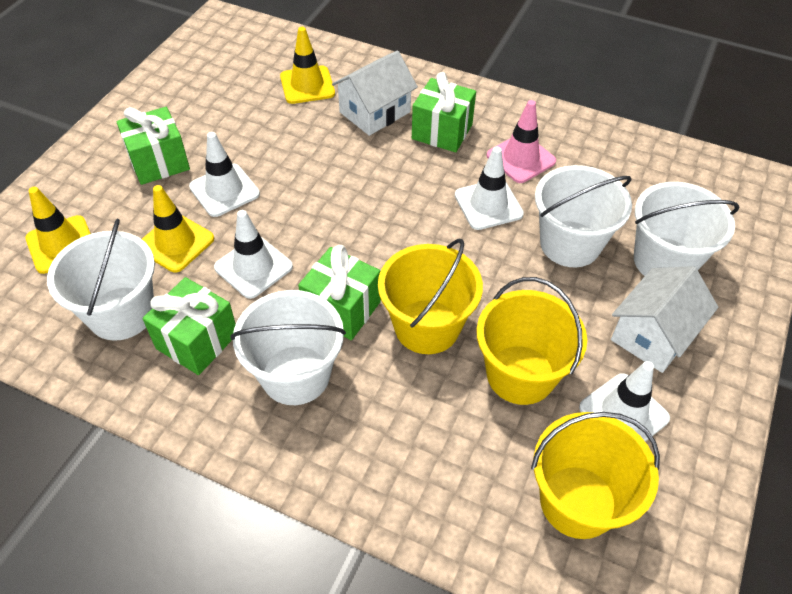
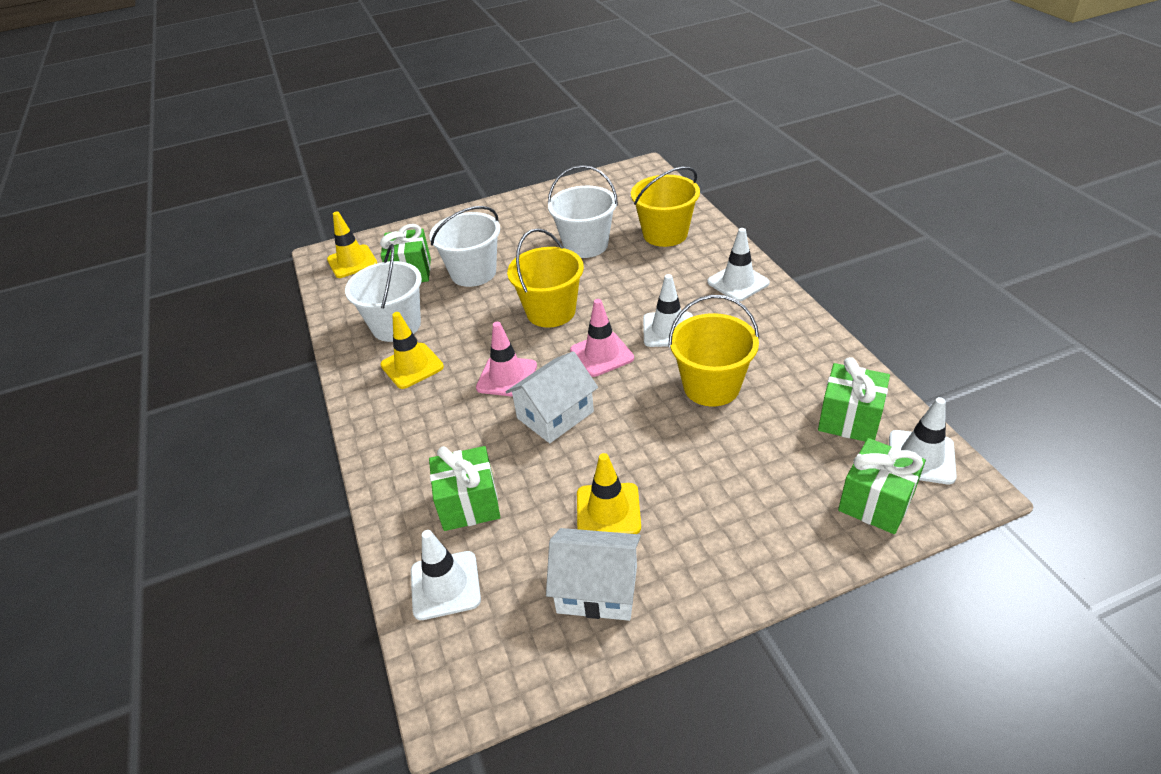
pink traffic cone: 1 -> 2
white bucket: 4 -> 3

